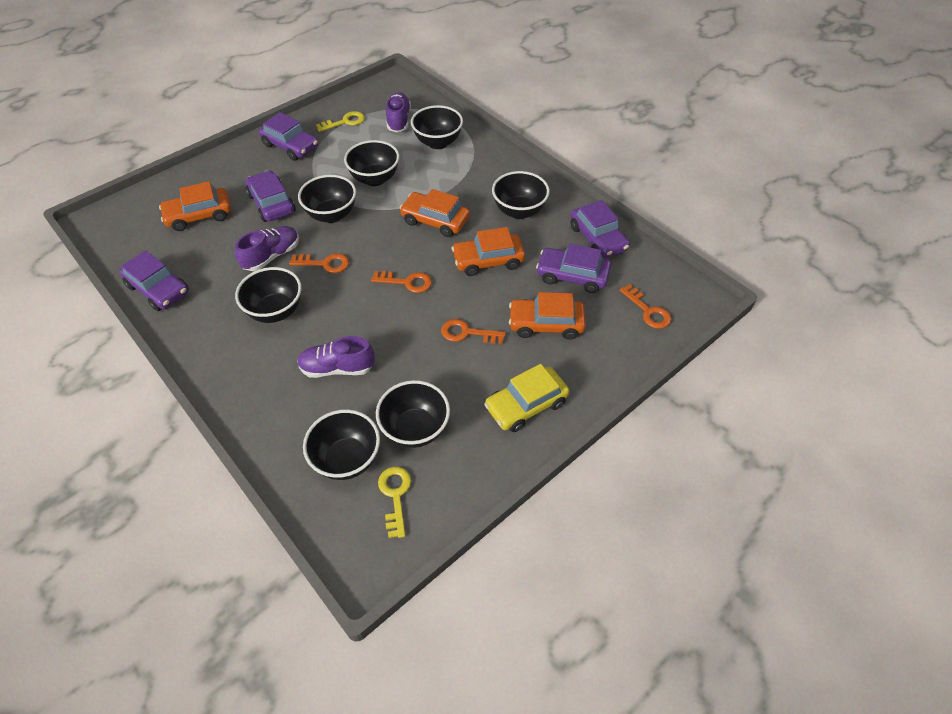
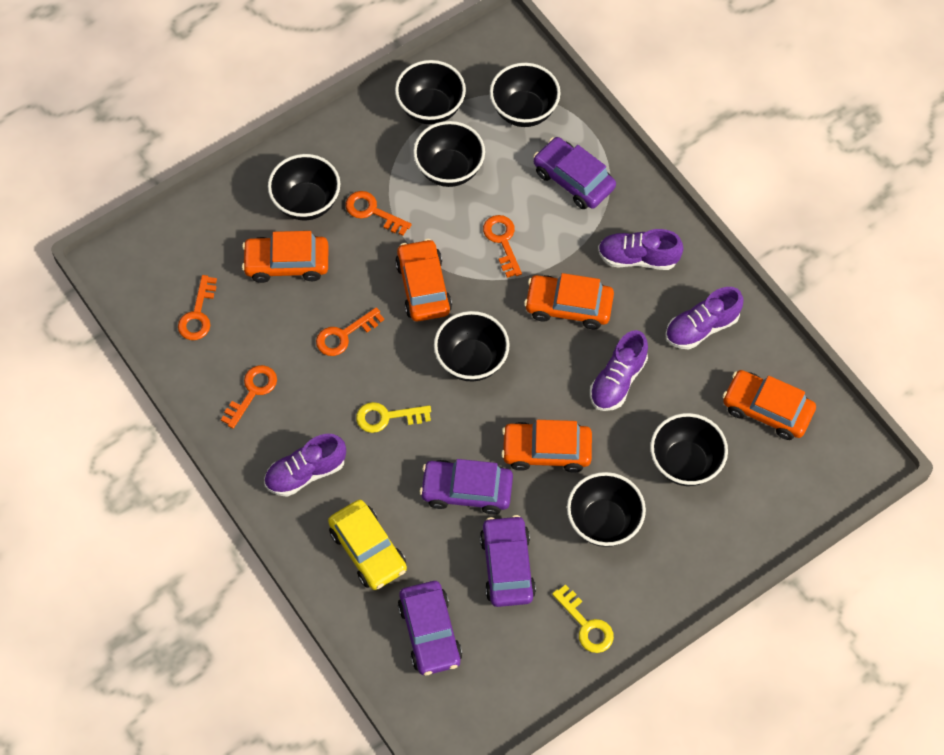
orange car: 4 -> 5
orange key: 4 -> 5
purple car: 5 -> 4
purple shoe: 3 -> 4

